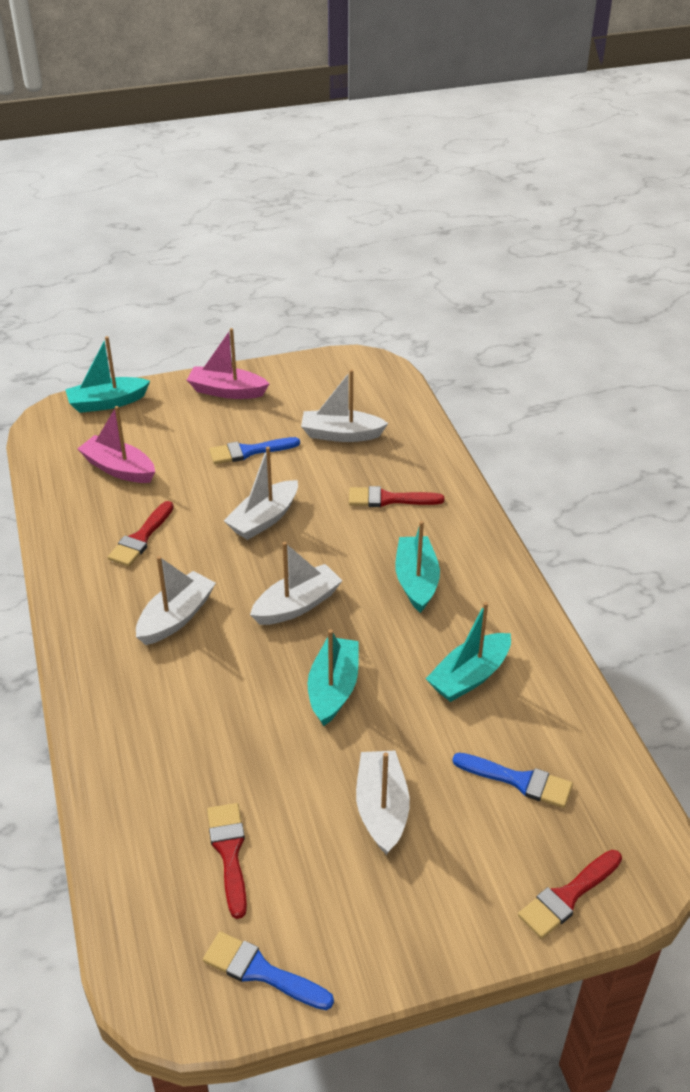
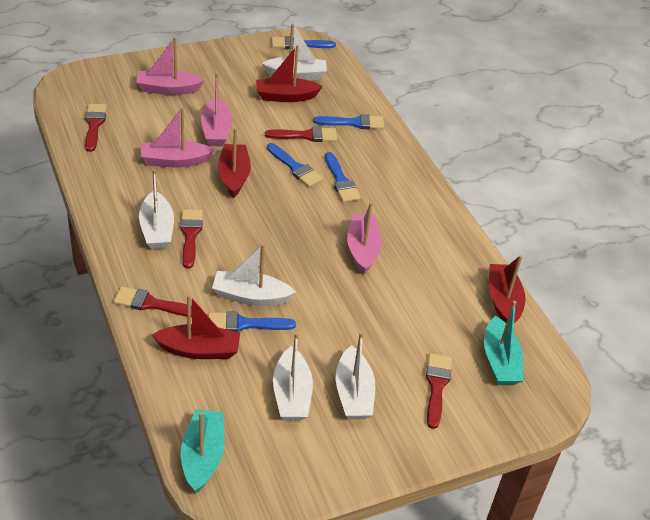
blue brush: 3 -> 5
pink boat: 2 -> 4
red boat: 0 -> 4
red brush: 4 -> 5
turquoise boat: 4 -> 2

